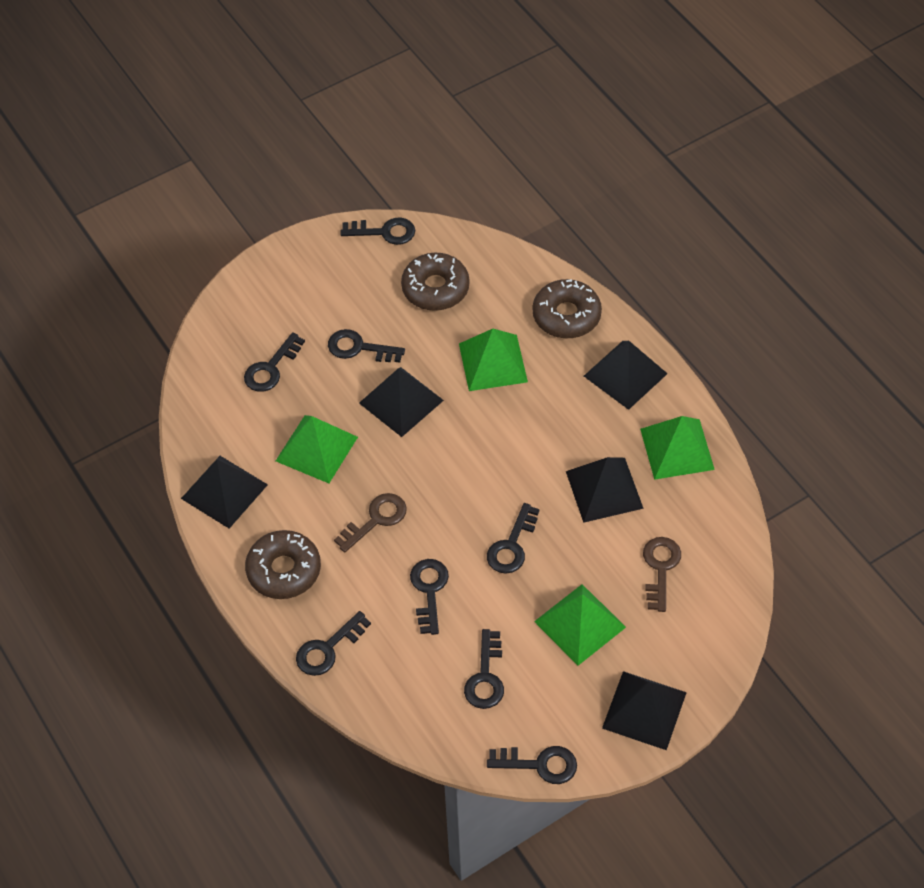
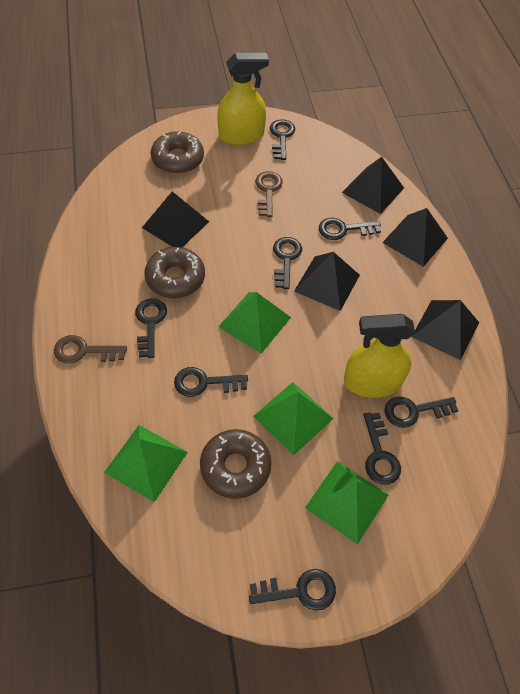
yellow spray bottle: 0 -> 2

